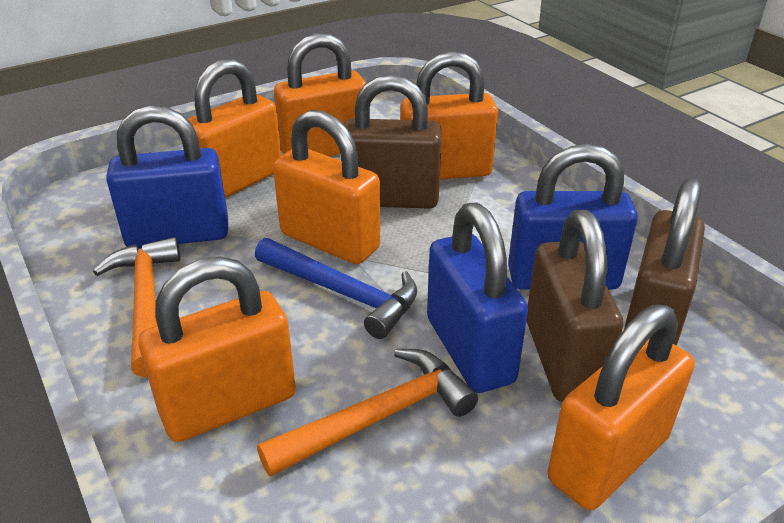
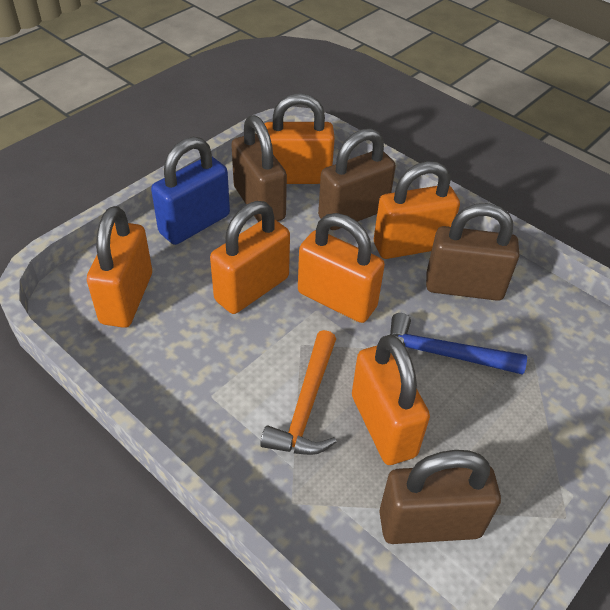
blue padlock: 3 -> 1
brown padlock: 3 -> 4
orange hammer: 2 -> 1

